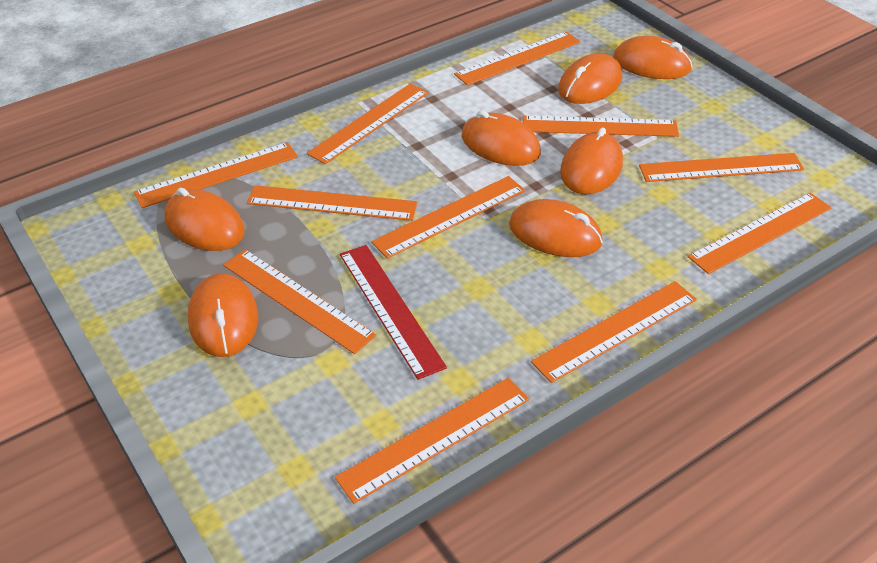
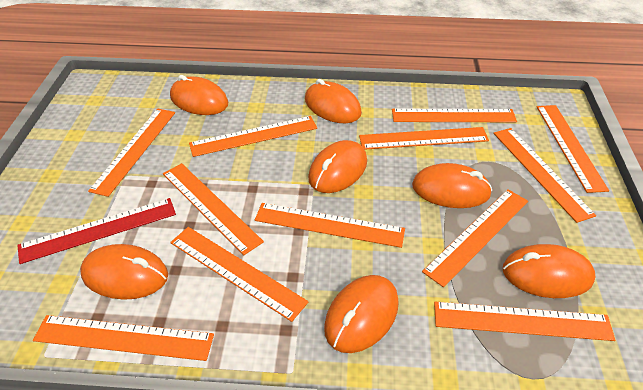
orange ruler: 11 -> 12

